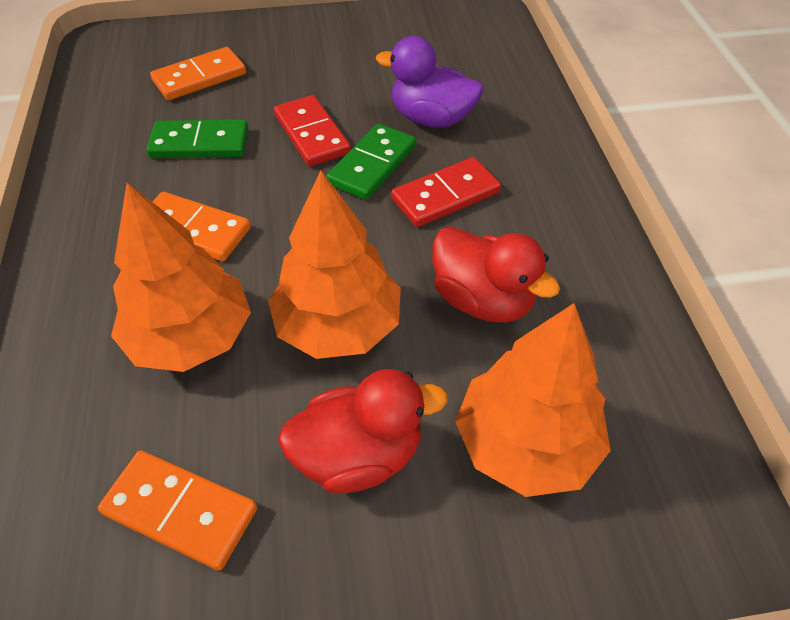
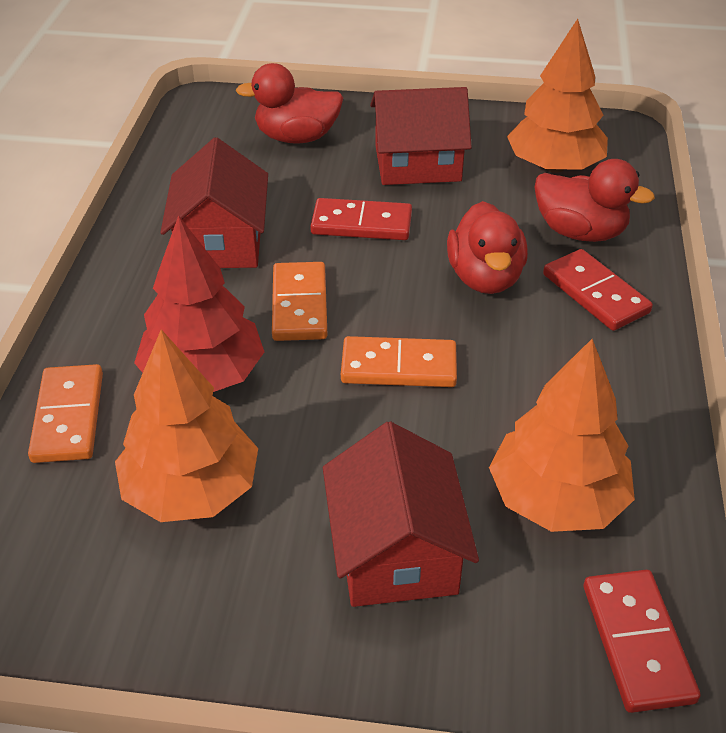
green domino: 2 -> 0
purple duck: 1 -> 0
red domino: 2 -> 3
red duck: 2 -> 3
red house: 0 -> 3
red tree: 0 -> 1

